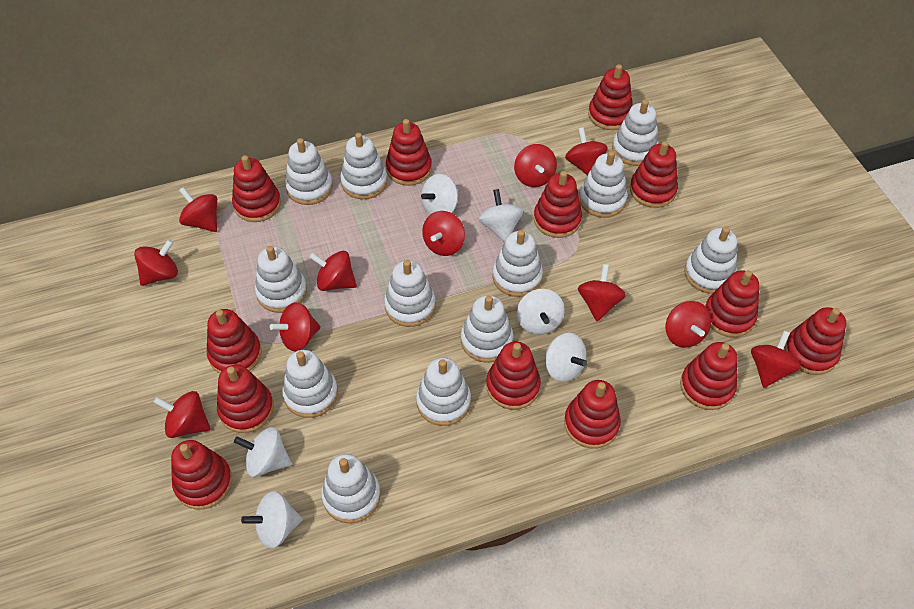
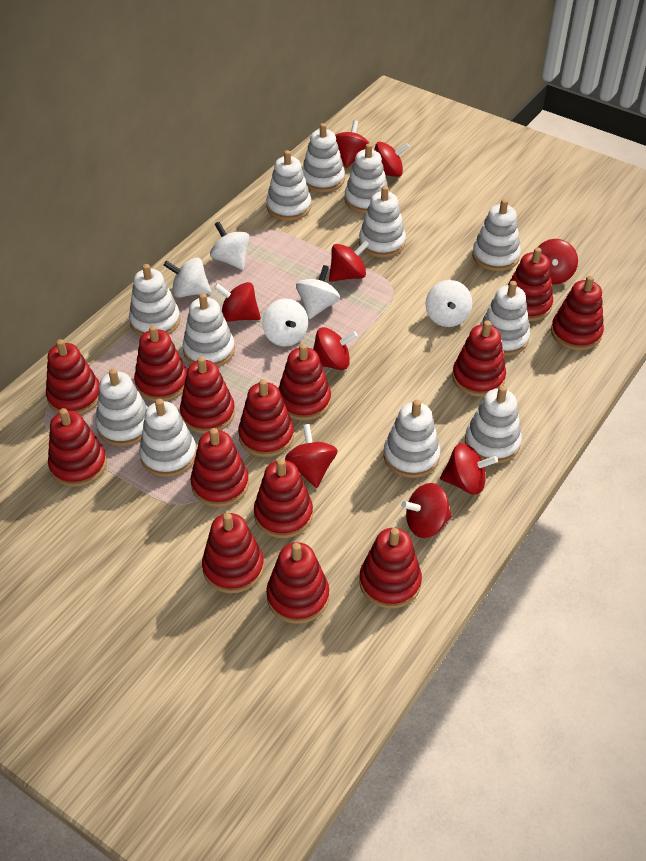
red spinning top: 11 -> 9
red stacking toy: 13 -> 14
white spinning top: 6 -> 5

